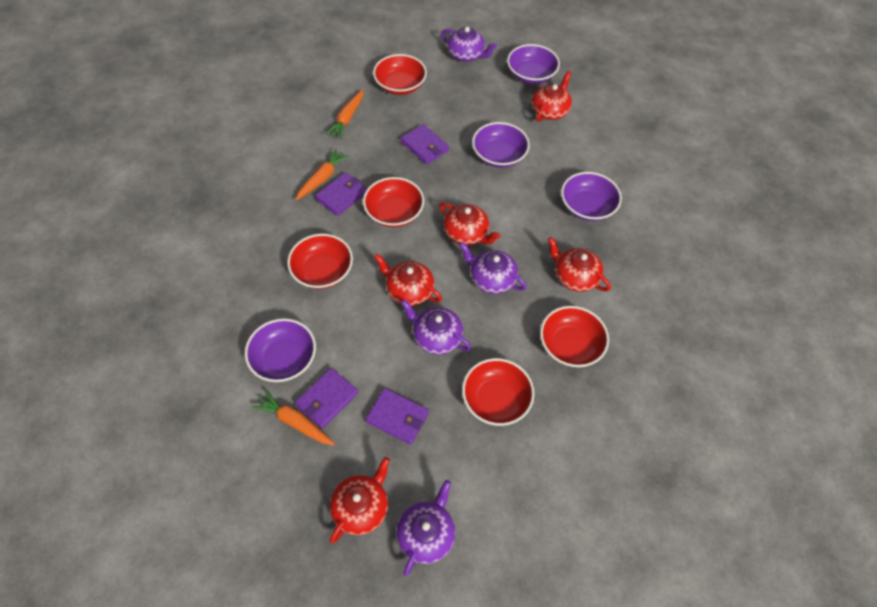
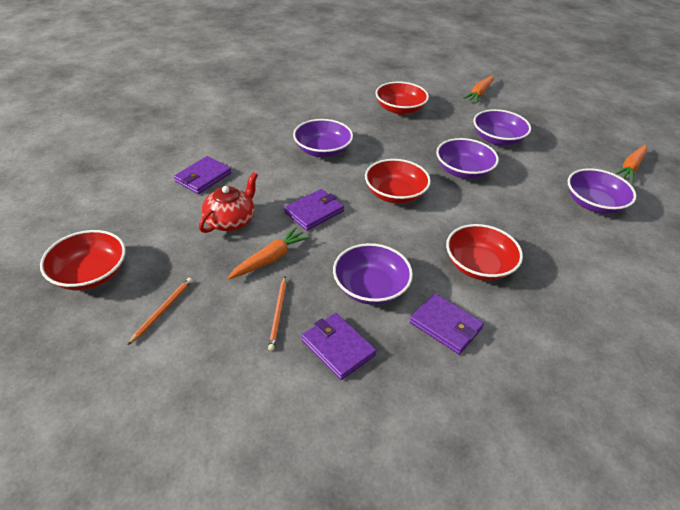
orange pencil: 0 -> 2
purple bowl: 4 -> 5
purple teapot: 4 -> 0
red bowl: 5 -> 4
red teapot: 5 -> 1

